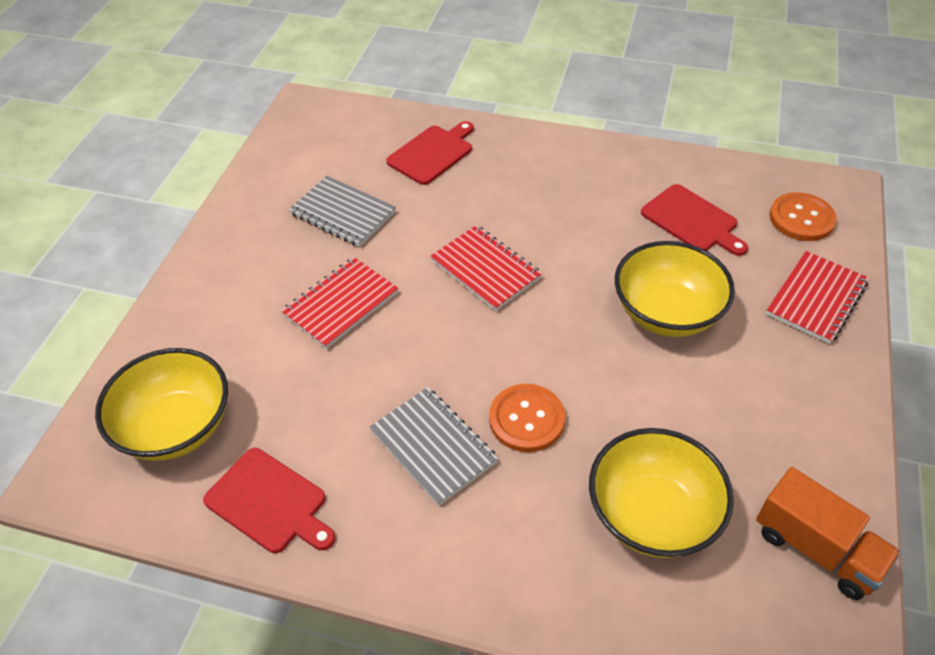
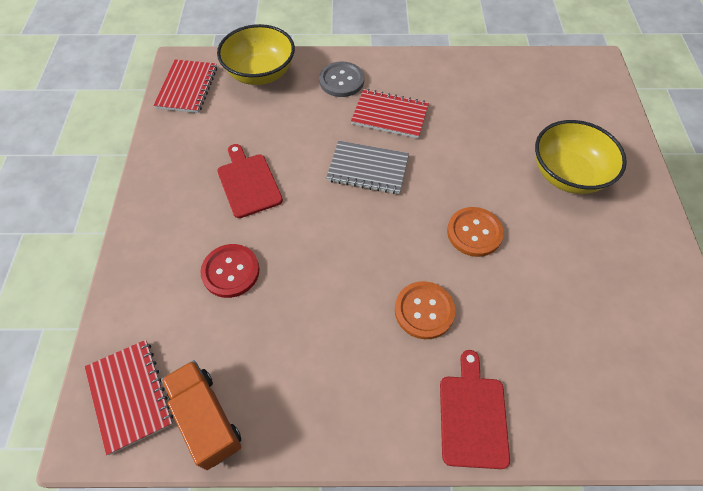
grey button: 0 -> 1
grey notebook: 2 -> 1
red button: 0 -> 1
red cutting board: 3 -> 2
yellow bowl: 3 -> 2

